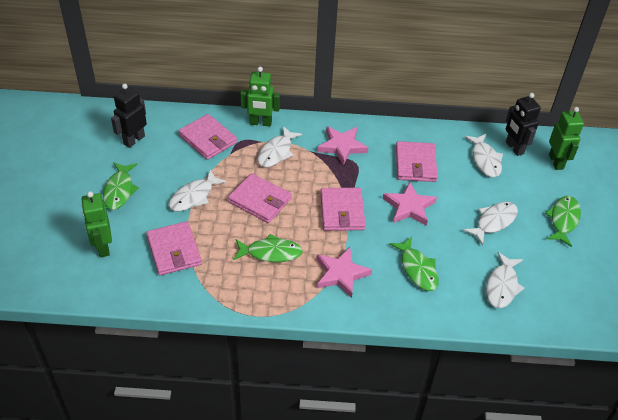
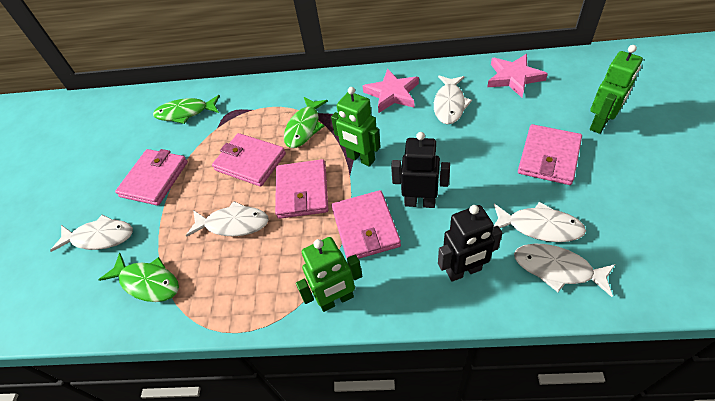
green fish: 4 -> 3
pink star: 3 -> 2

